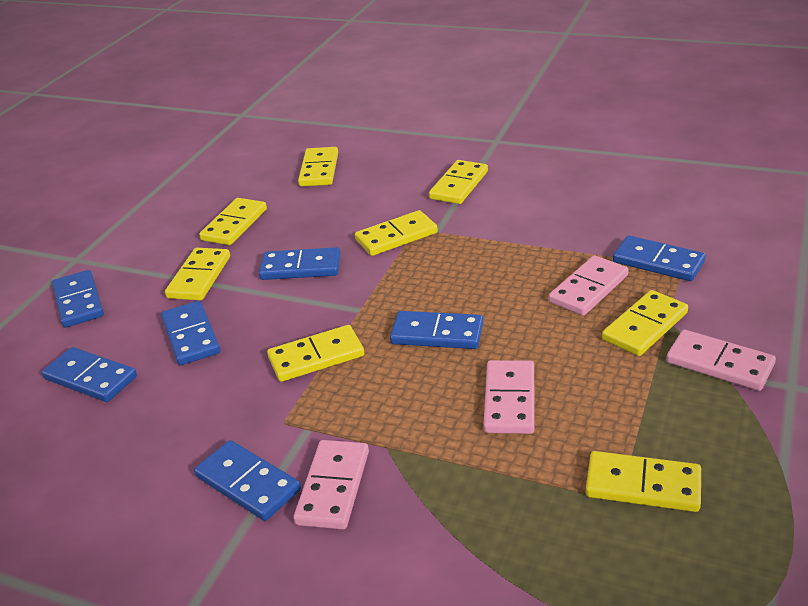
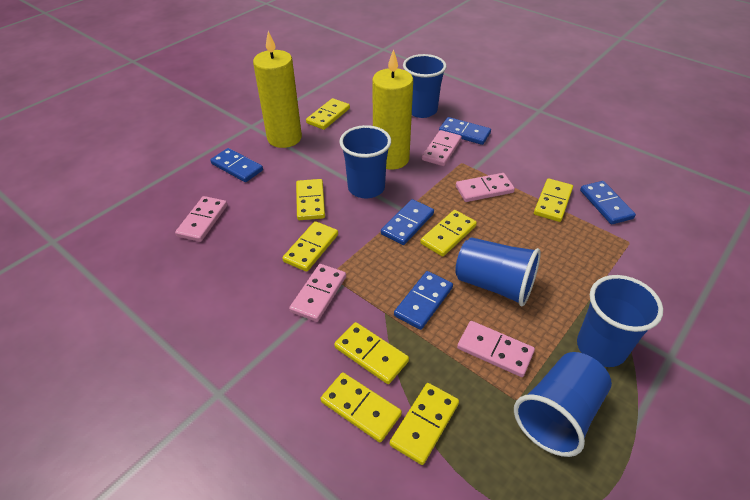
blue cup: 0 -> 5
blue domino: 7 -> 5
pink domino: 4 -> 5
yellow candle: 0 -> 2

